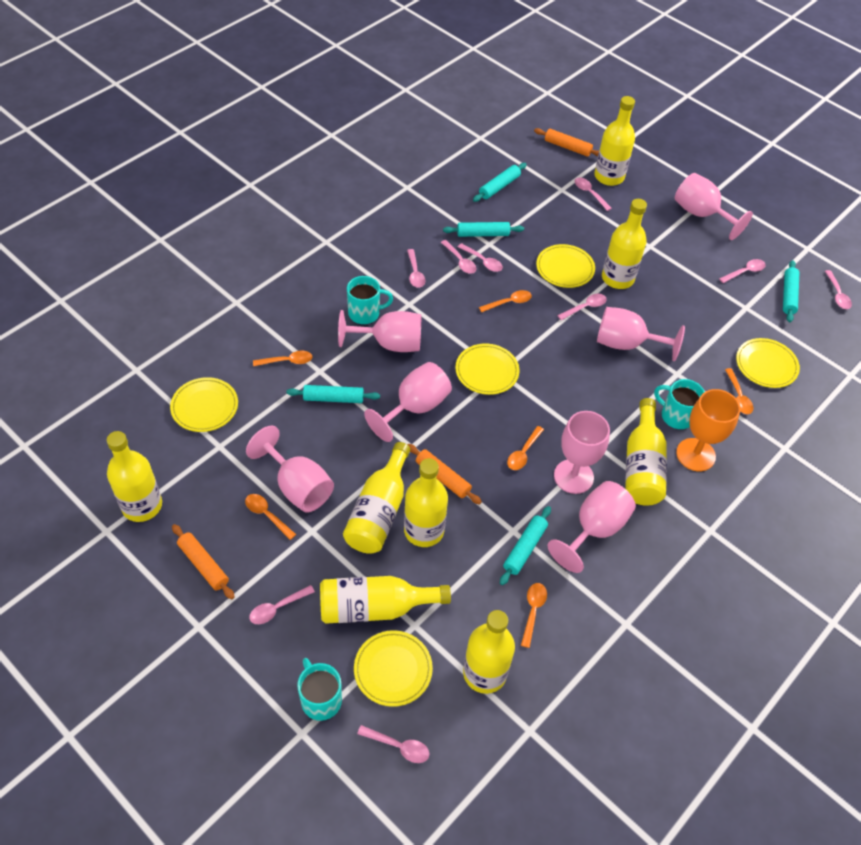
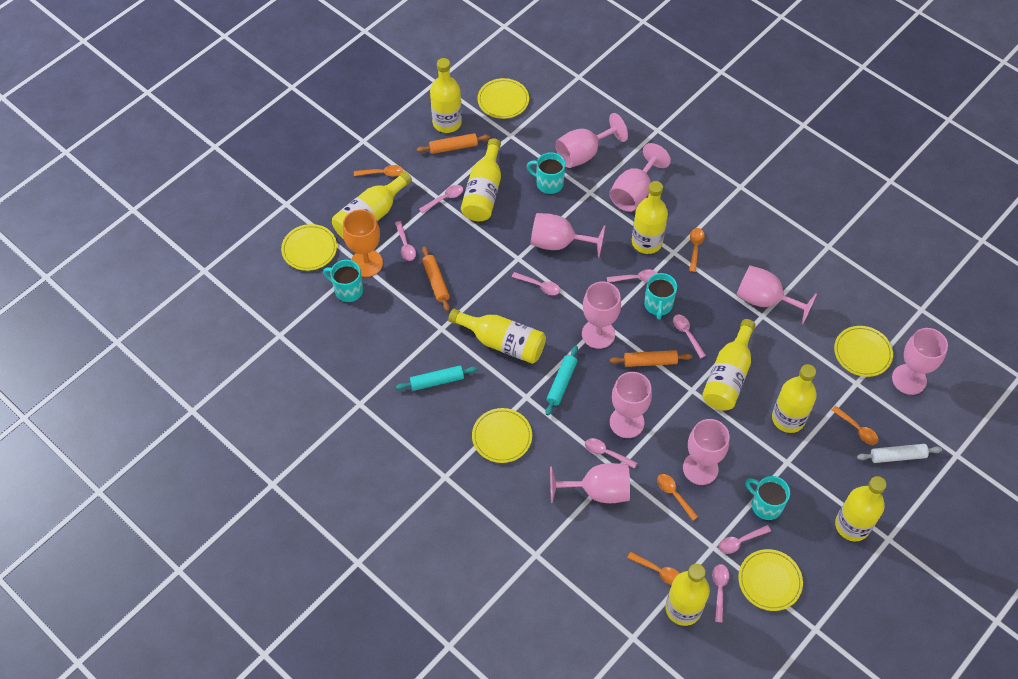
orange spoon: 6 -> 5
pink goblet: 7 -> 9
pink spoon: 9 -> 8
turquoise mug: 3 -> 4
turquoise rolling pin: 5 -> 2
white rolling pin: 0 -> 1
yellow bottle: 8 -> 9

